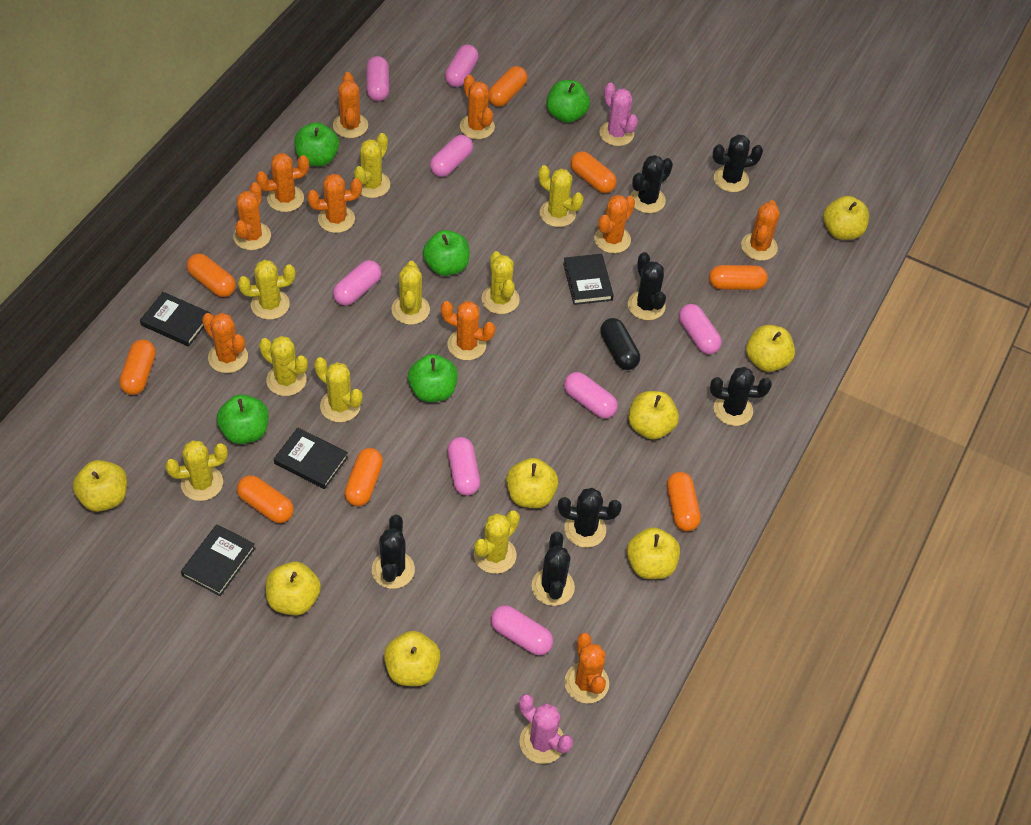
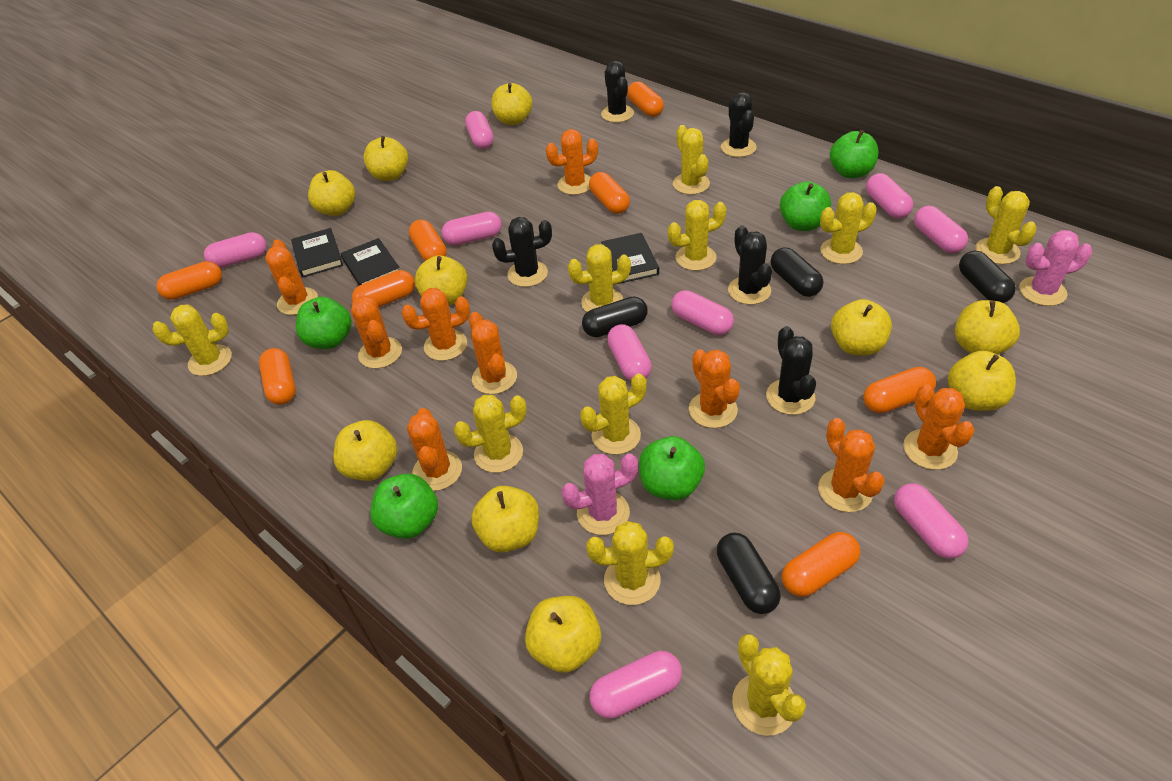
black book: 4 -> 3
black cactus: 7 -> 5
black capsule: 1 -> 4
orange cactus: 10 -> 9
pink capsule: 8 -> 9
yellow apple: 8 -> 10
yellow cactus: 9 -> 10

